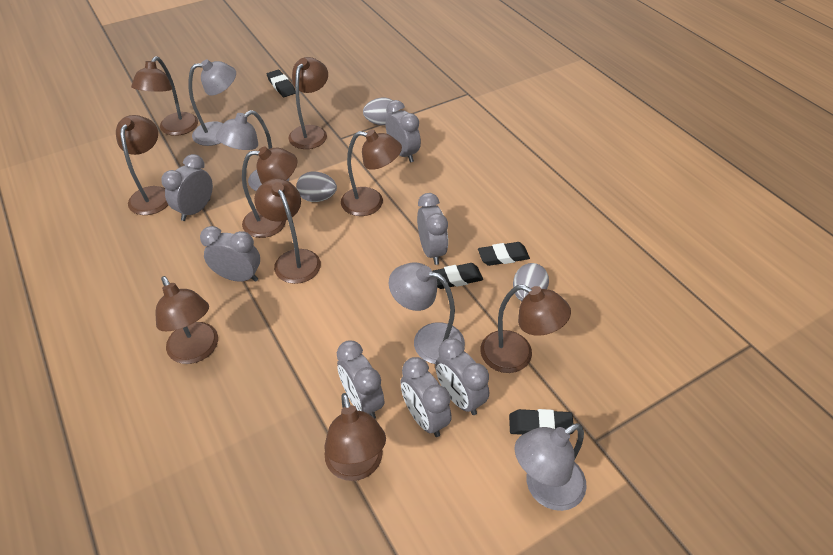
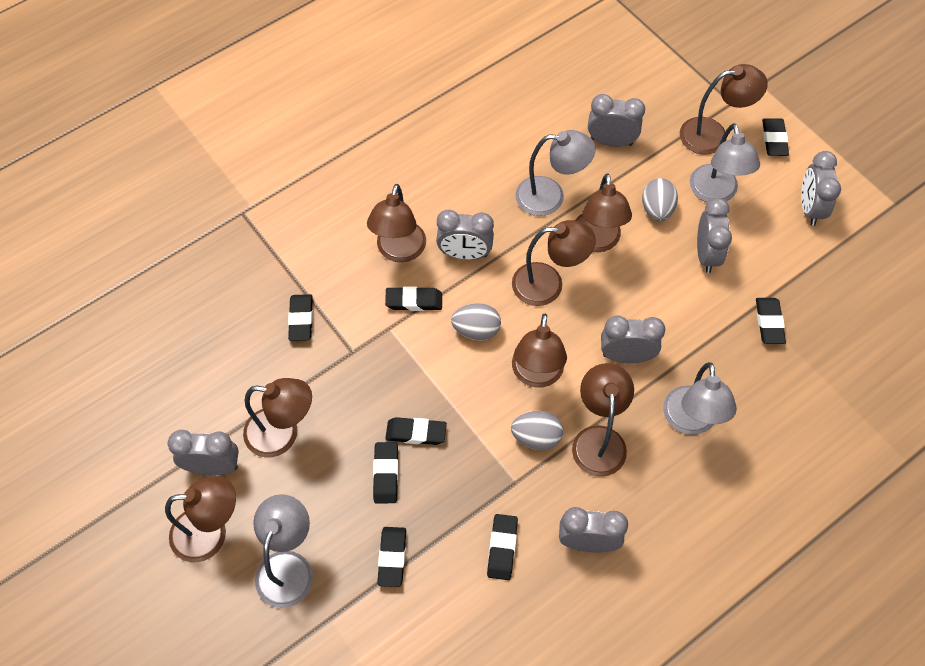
black eraser: 4 -> 8
brown lamp: 9 -> 8

